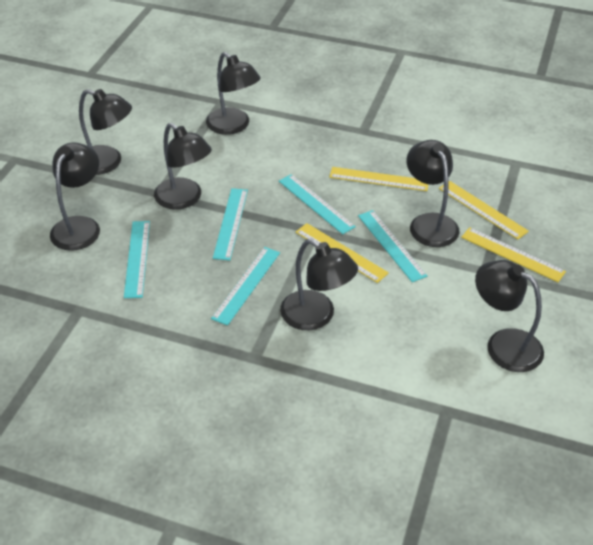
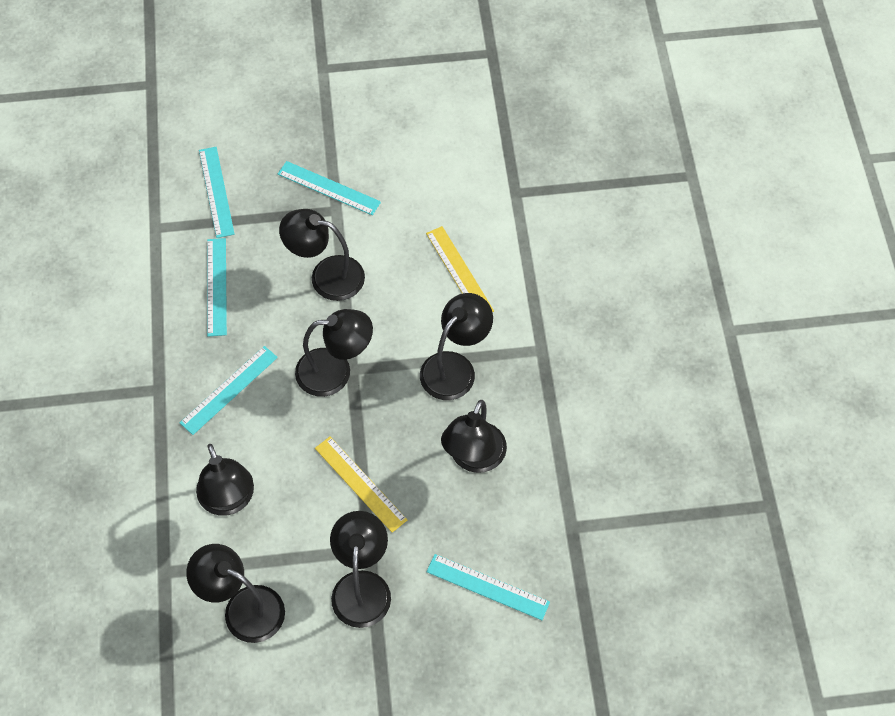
yellow ruler: 4 -> 2

